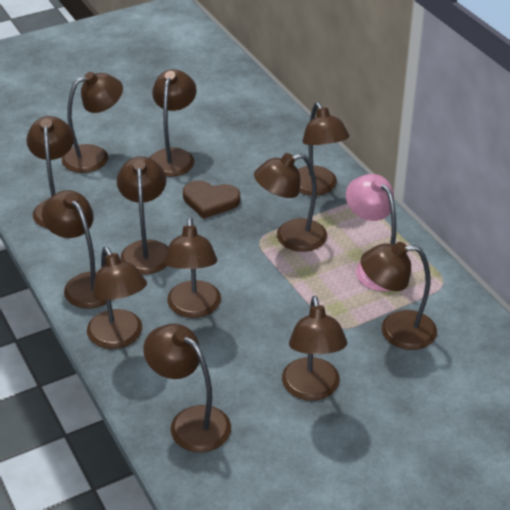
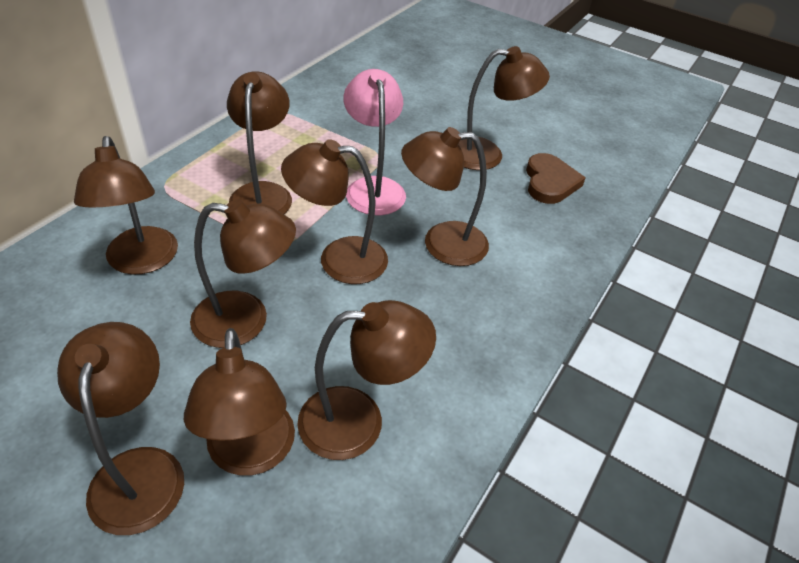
brown lamp: 12 -> 9

